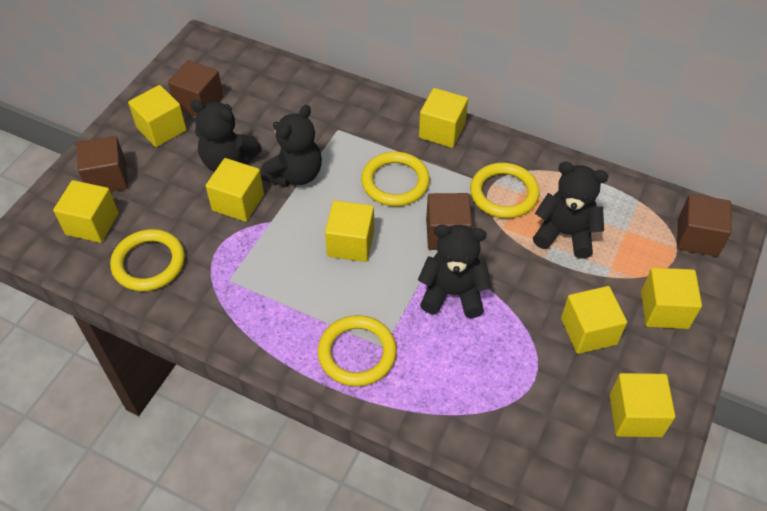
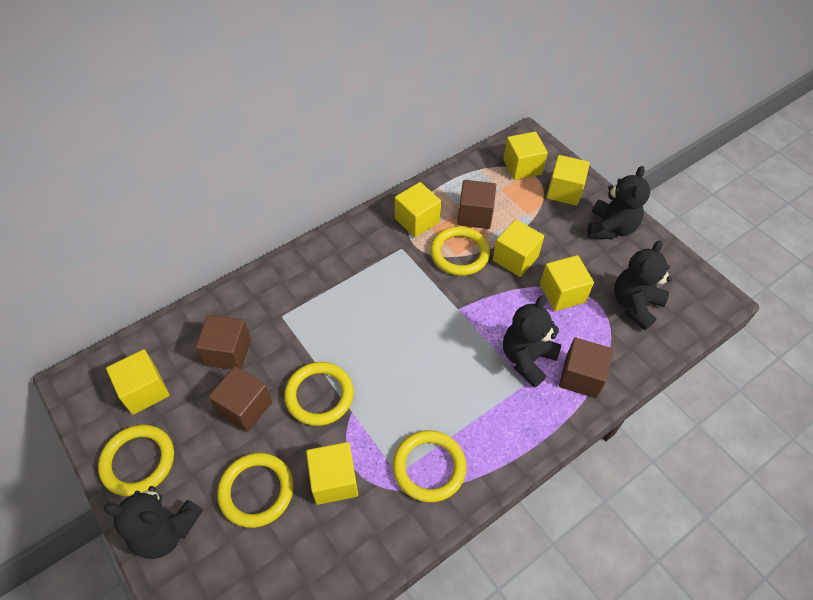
yellow cube: 8 -> 7
yellow ring: 4 -> 5

